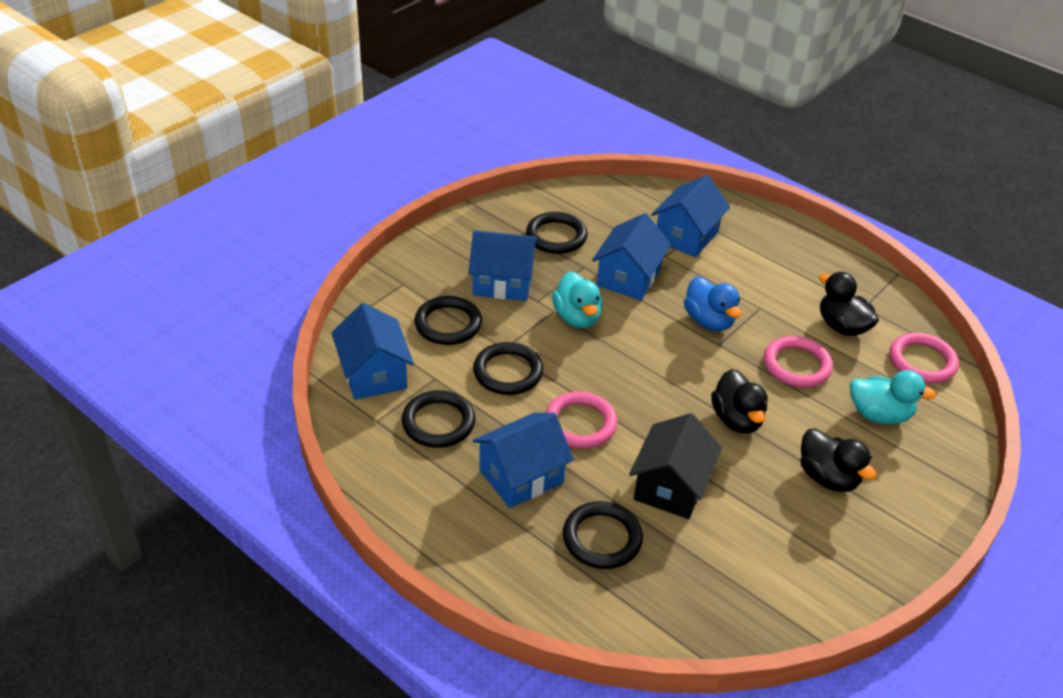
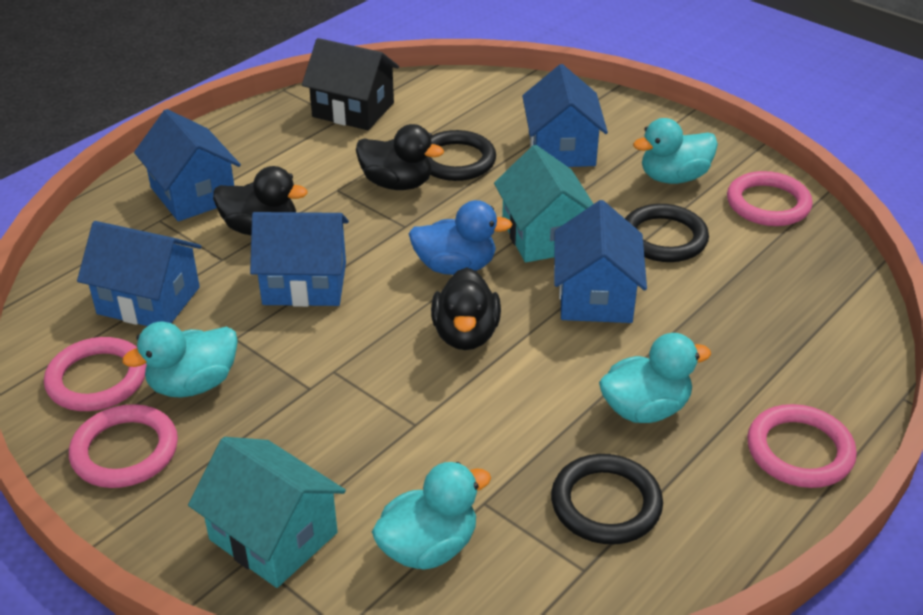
black ring: 5 -> 3
pink ring: 3 -> 4
turquoise duck: 2 -> 4
turquoise house: 0 -> 2

